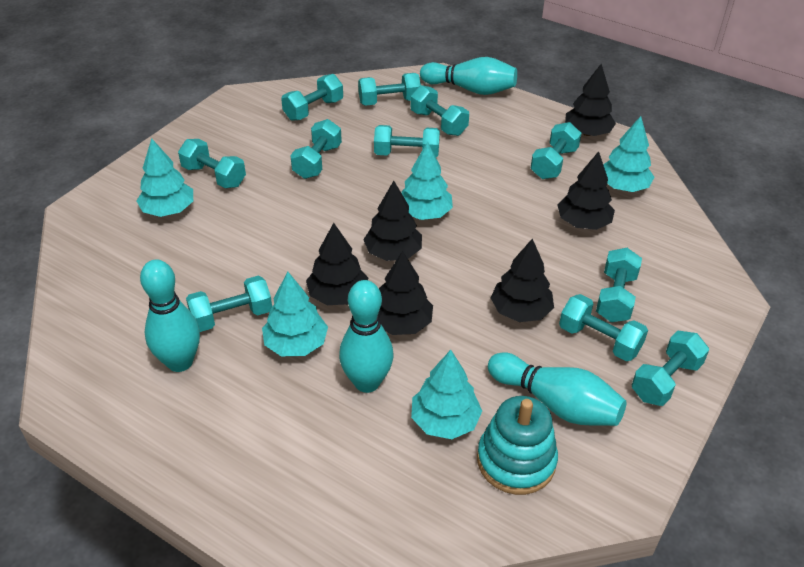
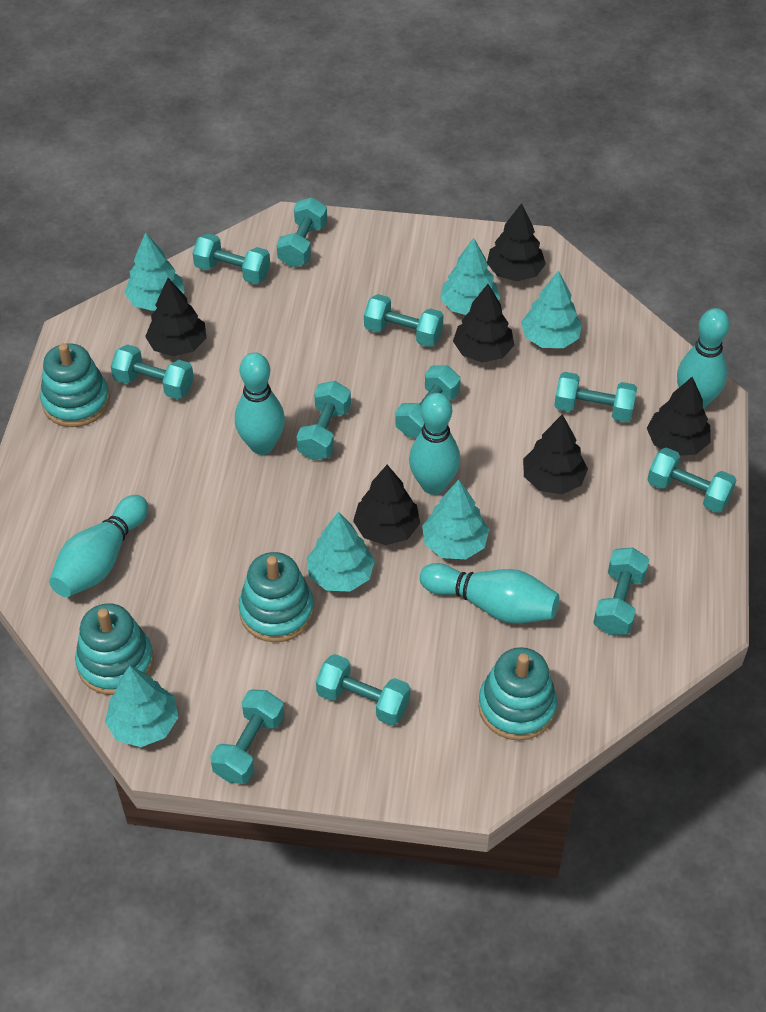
turquoise bowling pin: 4 -> 5
turquoise stacking toy: 1 -> 4
turquoise tree: 5 -> 6

